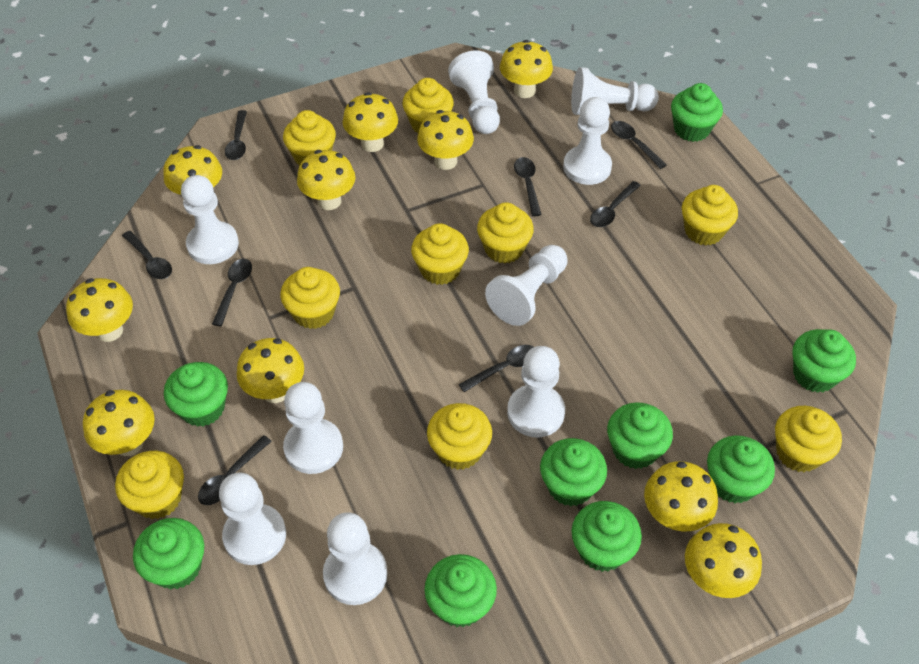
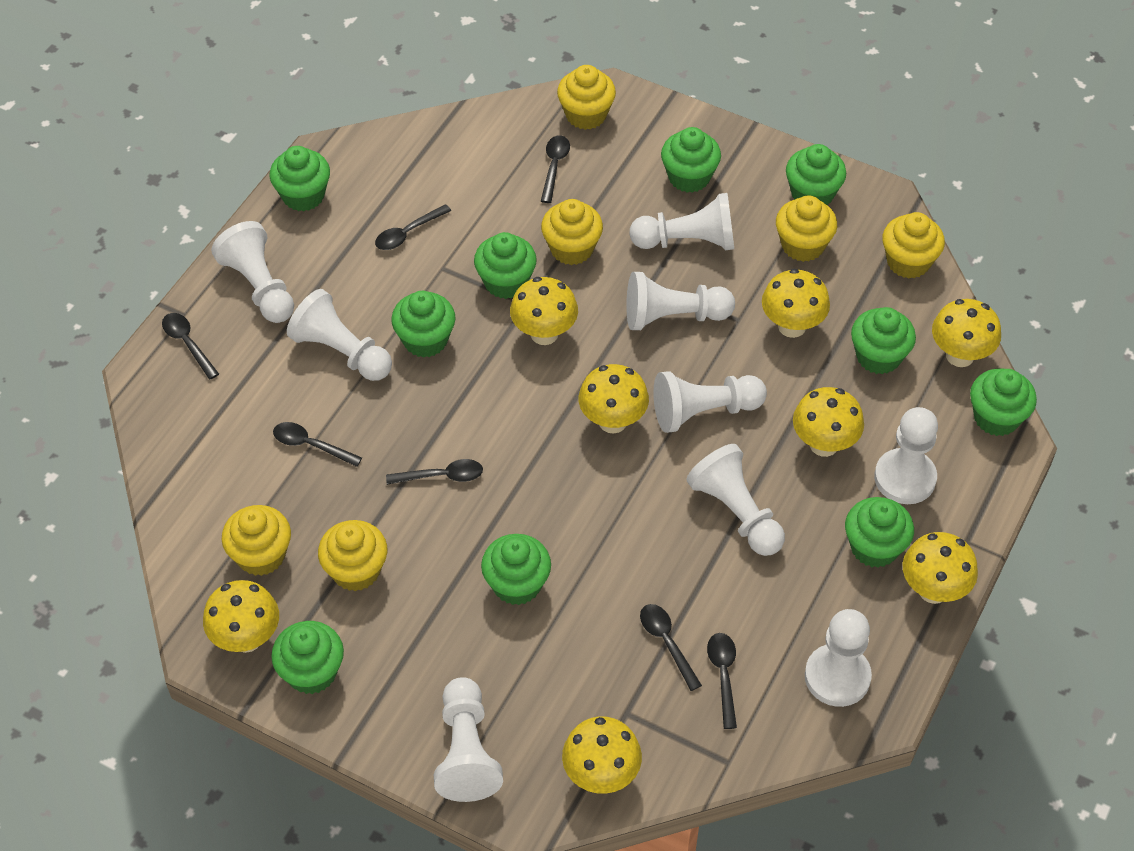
black spoon: 8 -> 7
green cupcake: 9 -> 10
yellow cupcake: 9 -> 6
yellow mushroom: 10 -> 8

